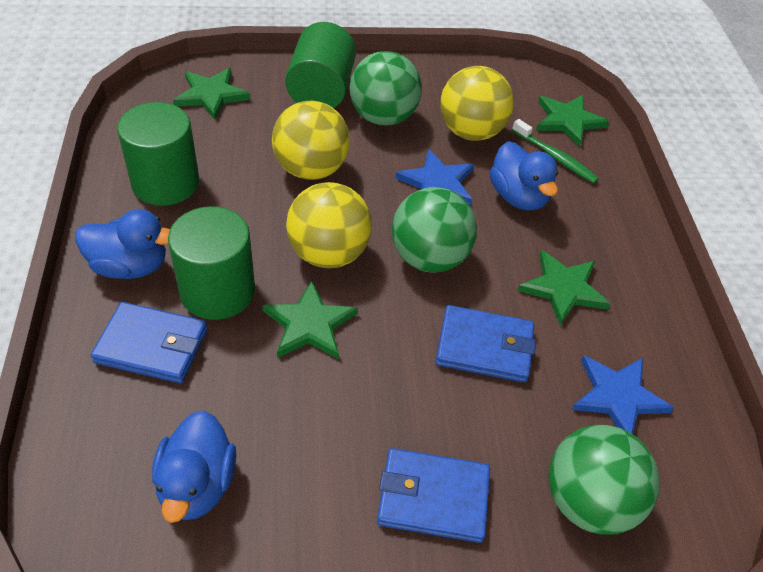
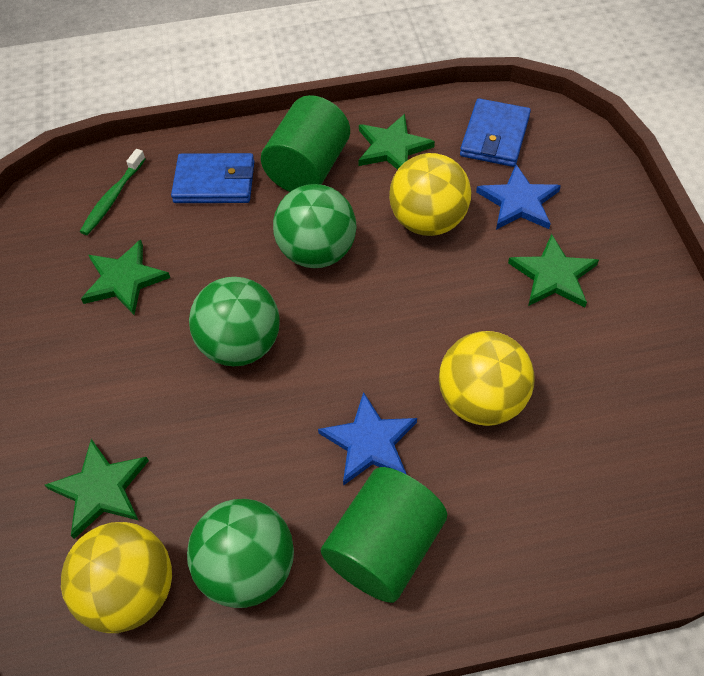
blue duck: 3 -> 0
blue wallet: 3 -> 2
green cylinder: 3 -> 2

